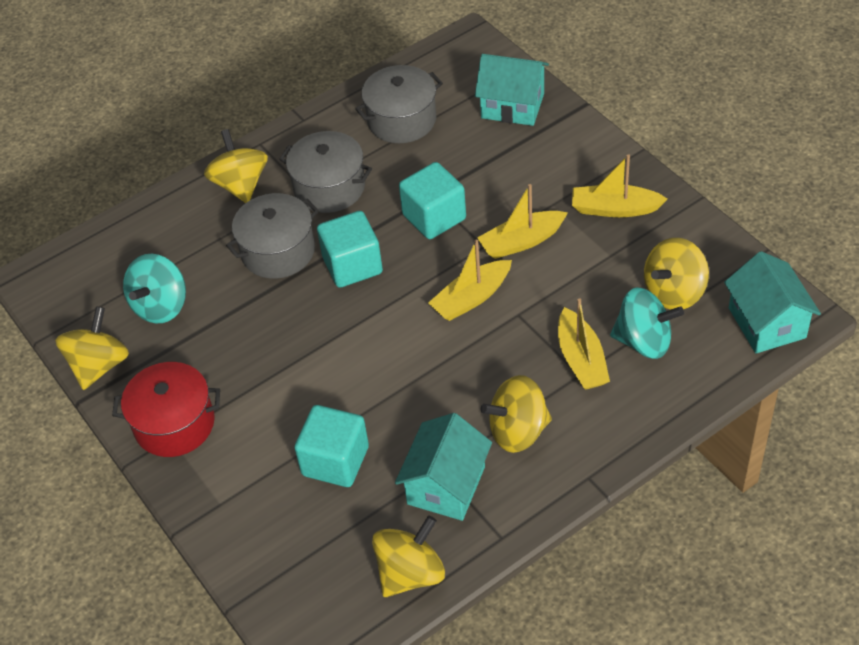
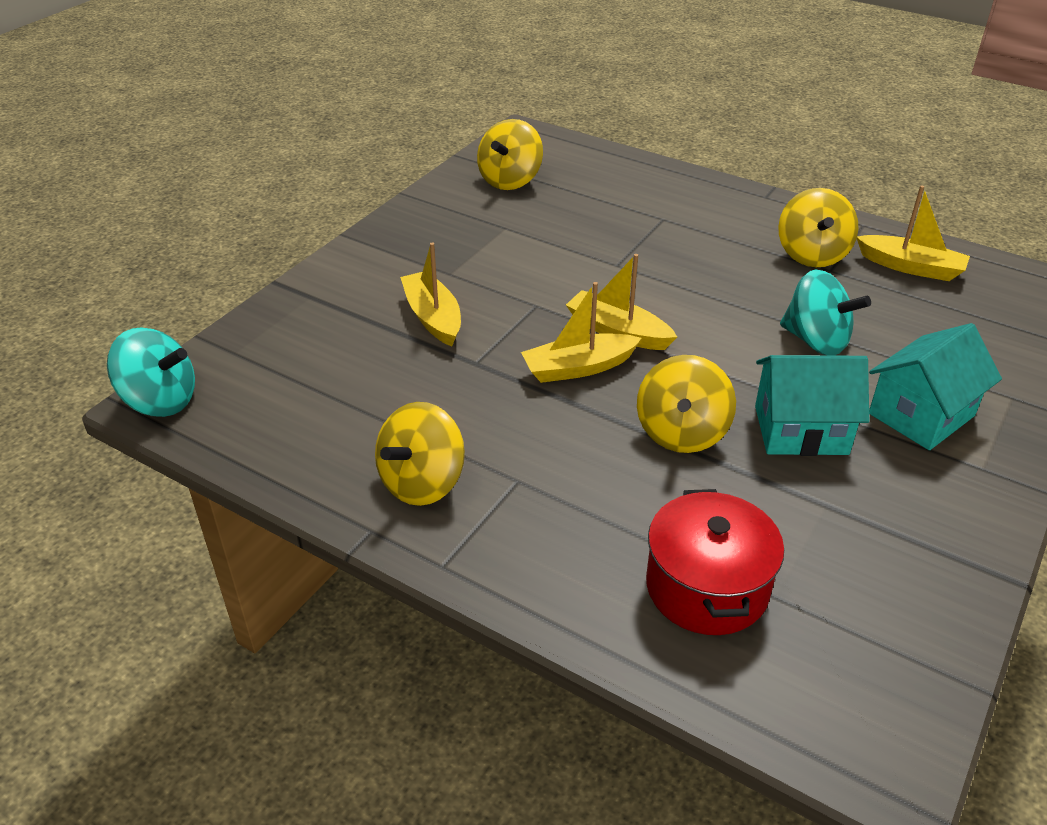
grey pot: 3 -> 0
turquoise cube: 3 -> 0
turquoise house: 3 -> 2
yellow spinning top: 5 -> 4

